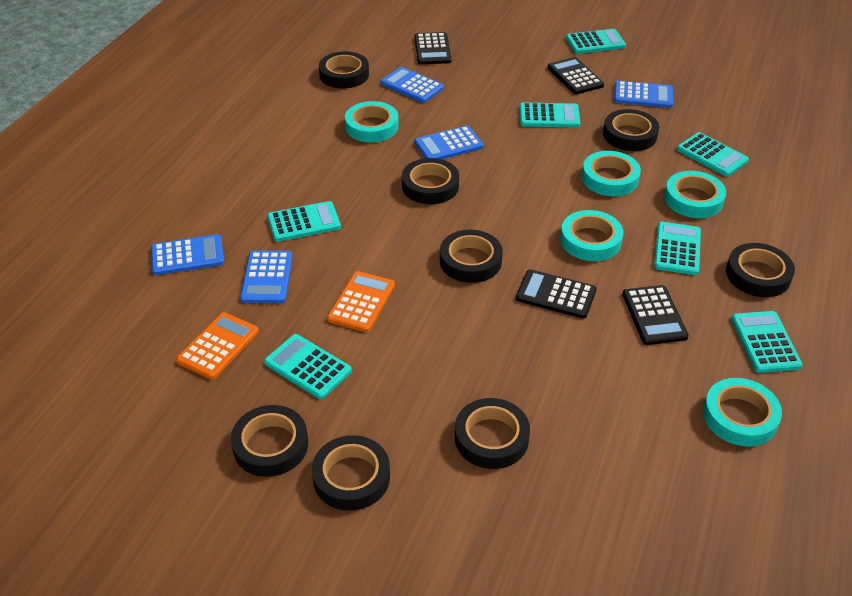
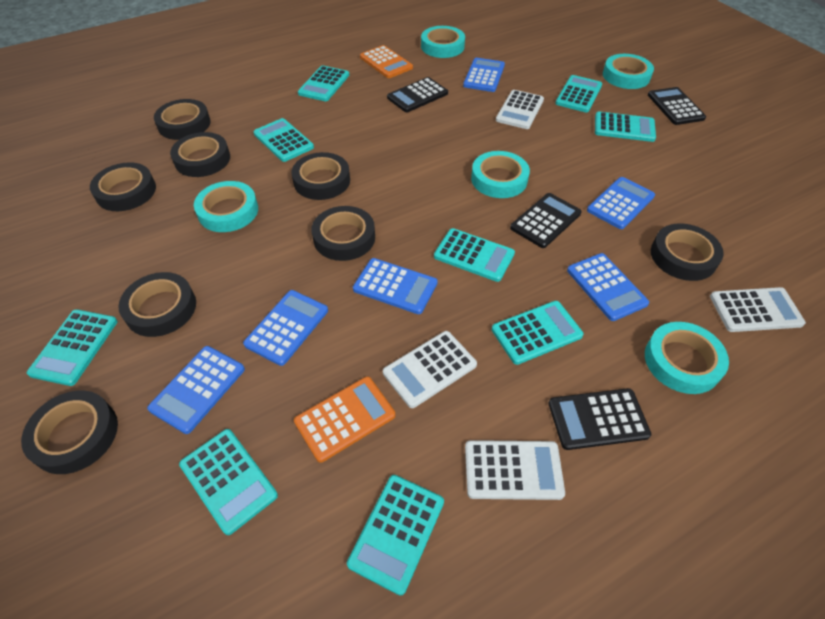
blue calculator: 5 -> 6
turquoise calculator: 7 -> 9
white calculator: 0 -> 4

